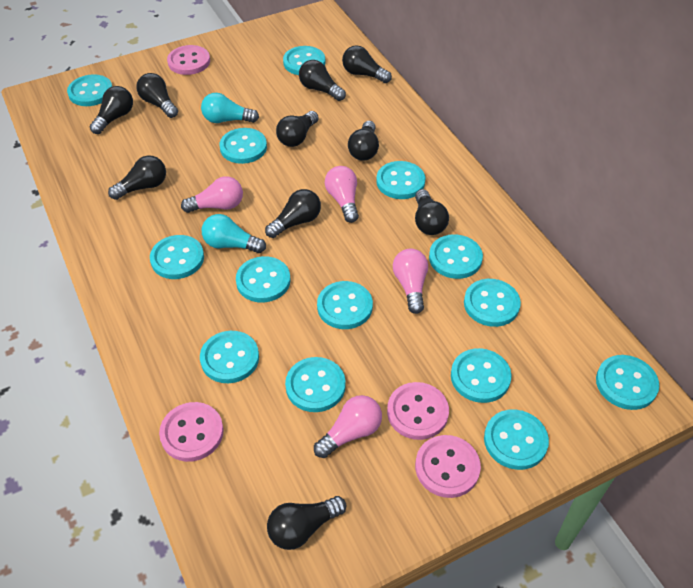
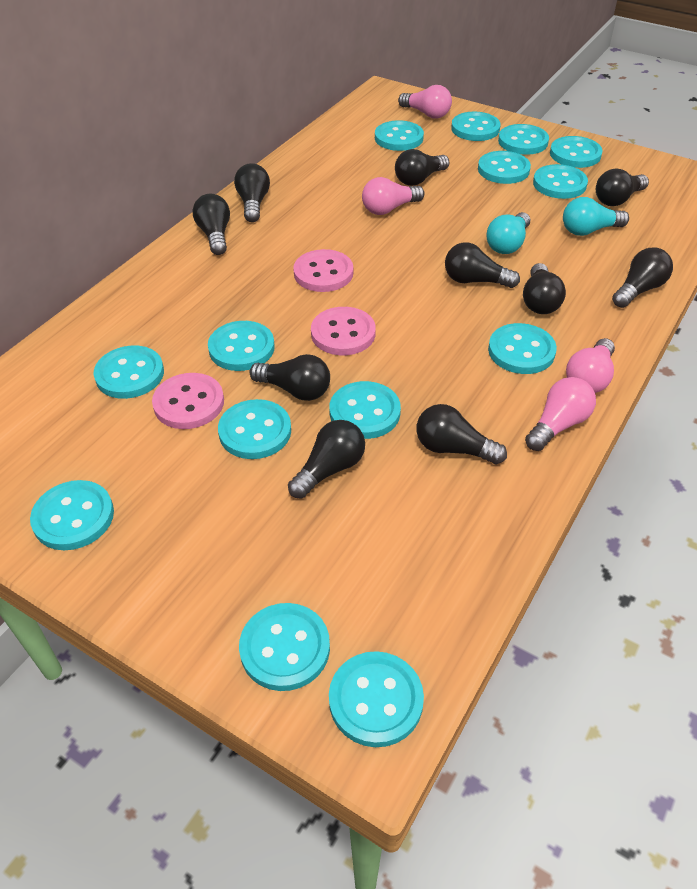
pink button: 4 -> 3

